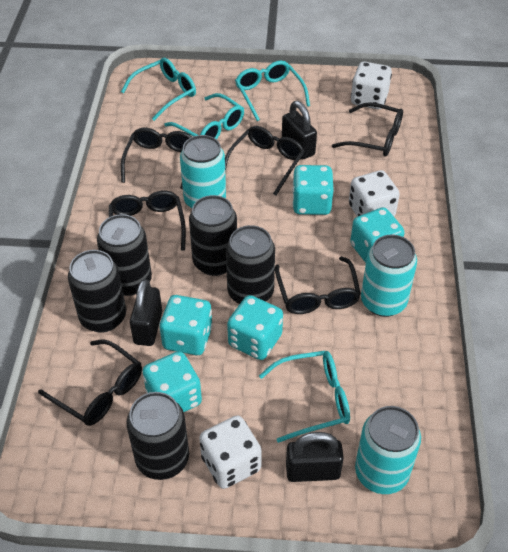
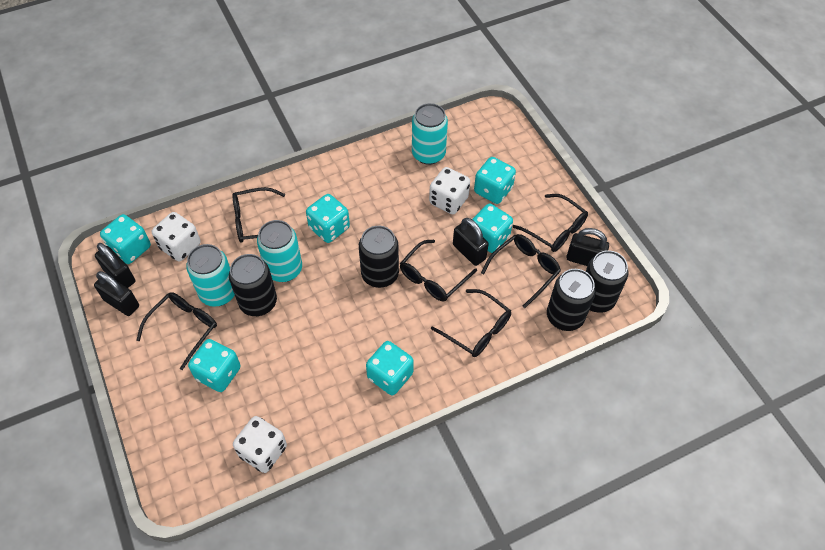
black can: 5 -> 4
black padlock: 3 -> 4
turquoise dice: 5 -> 6
turquoise glasses: 4 -> 0

